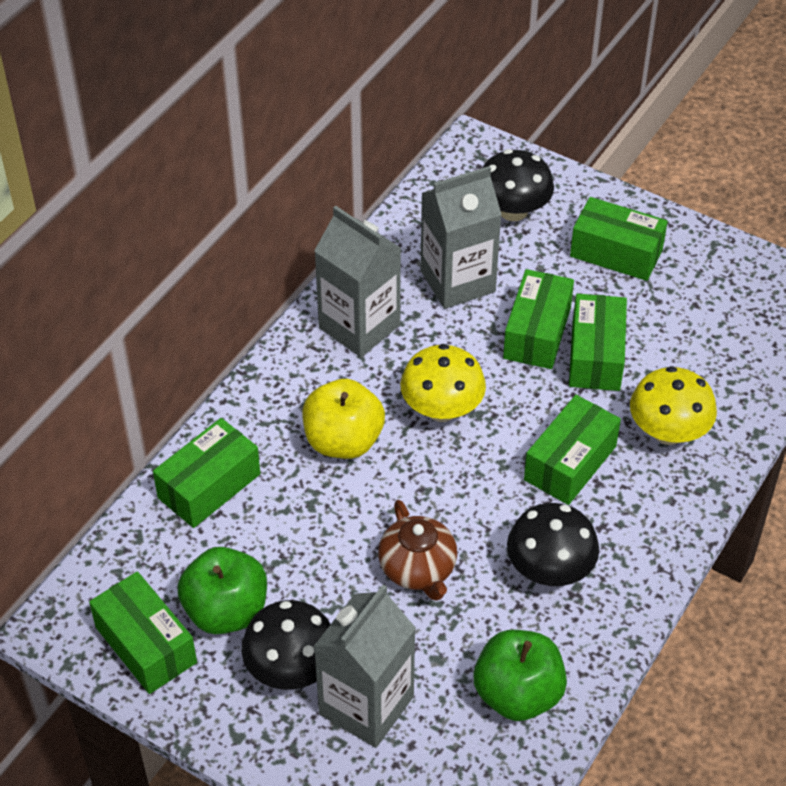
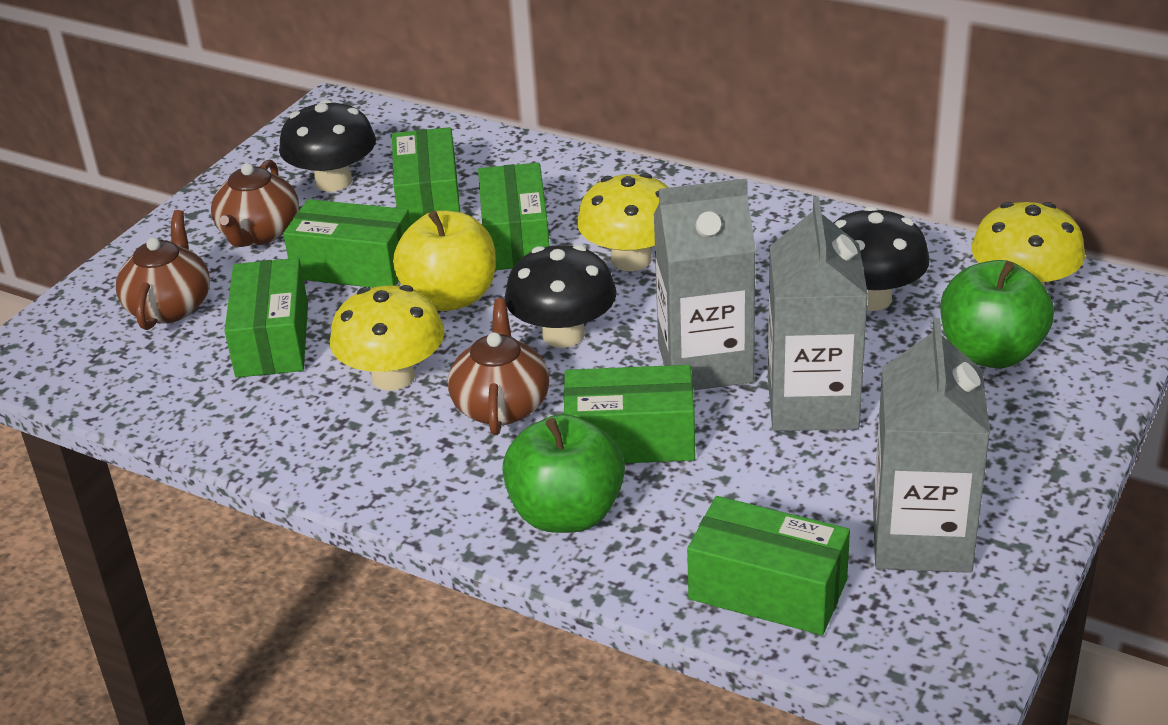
brown teapot: 1 -> 3
yellow mushroom: 2 -> 3

